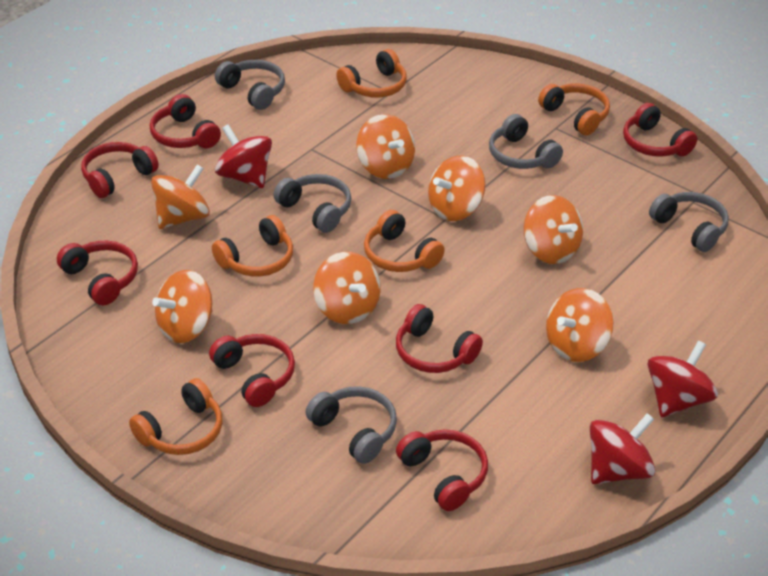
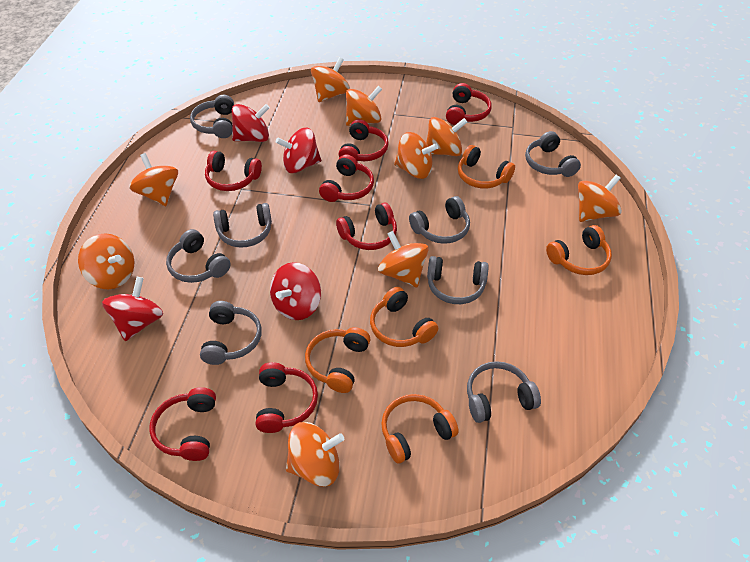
grey headphones: 5 -> 8
orange spinning top: 7 -> 9
red spinning top: 3 -> 4

